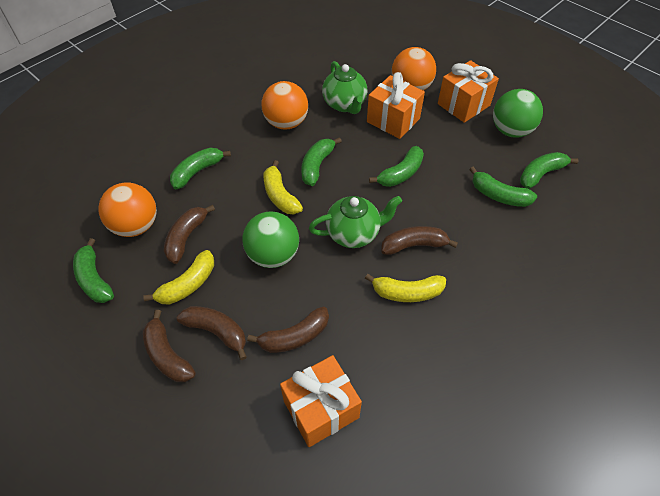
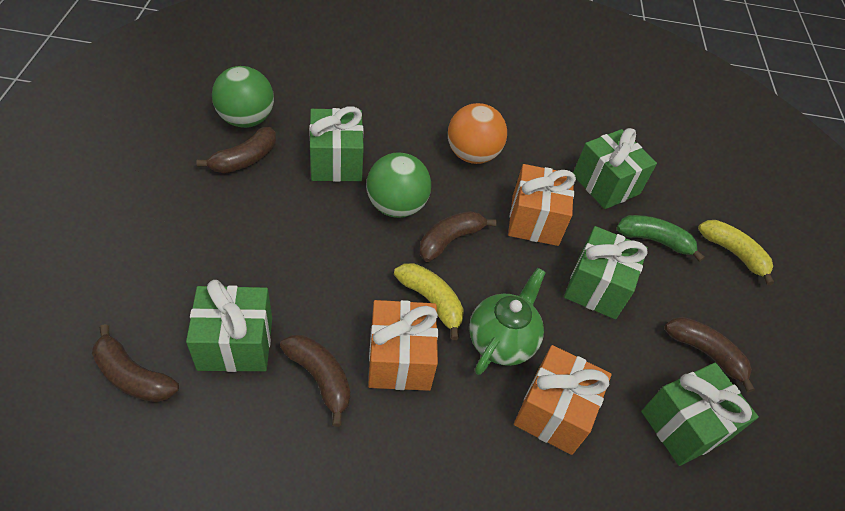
green banana: 6 -> 1
green gift: 0 -> 5
green teapot: 2 -> 1
orange ball: 3 -> 1
yellow banana: 3 -> 2

